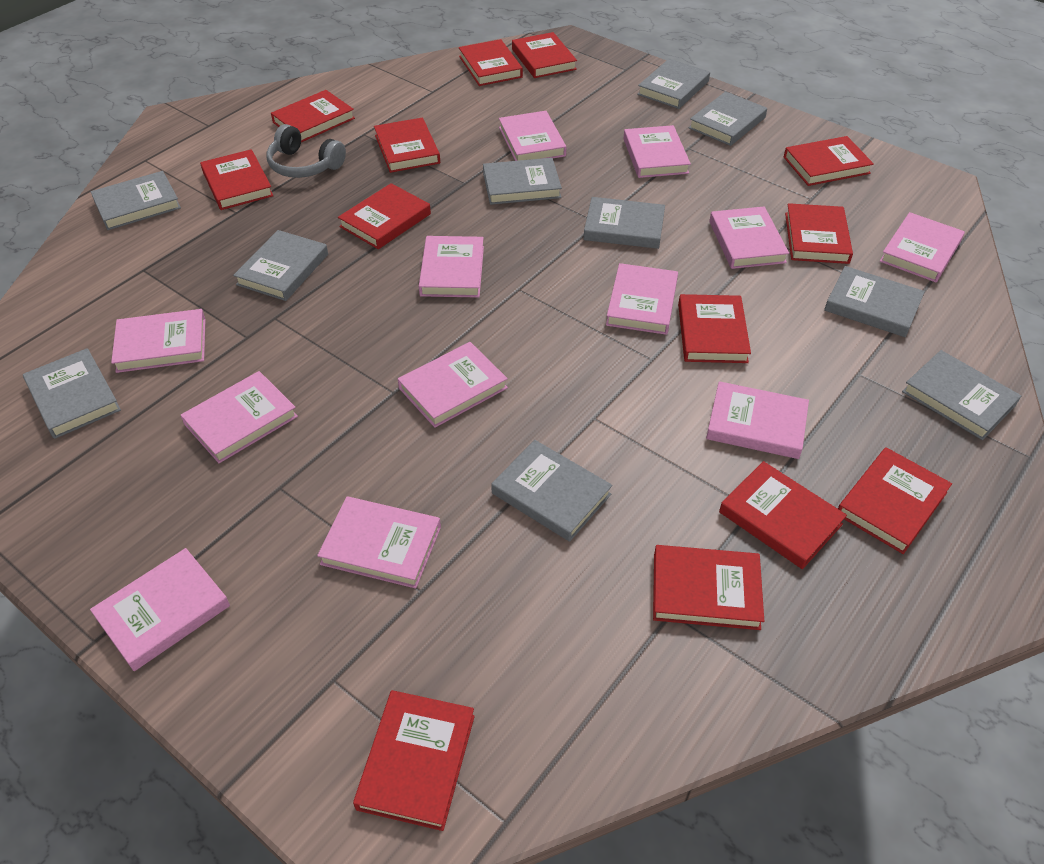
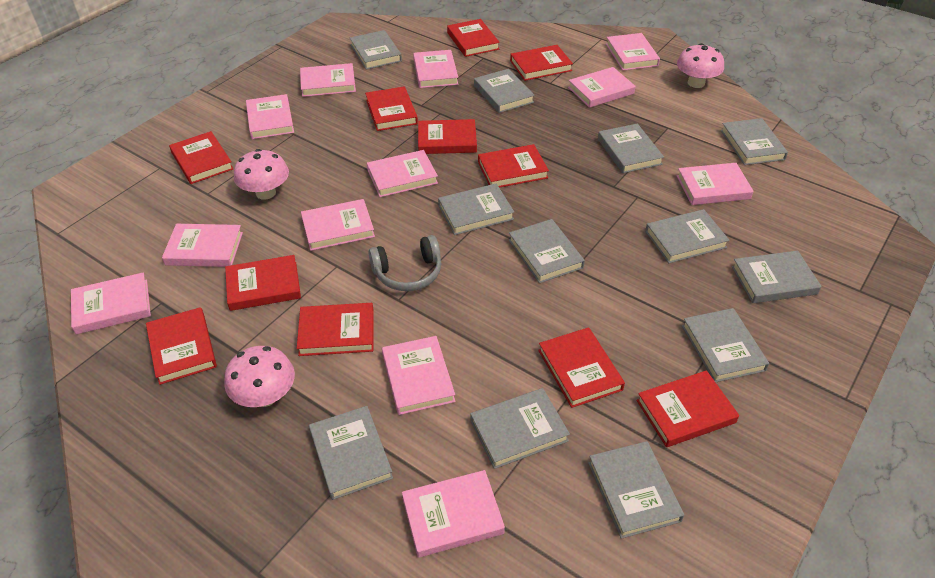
grey book: 10 -> 12
pink mushroom: 0 -> 3
red book: 13 -> 11

